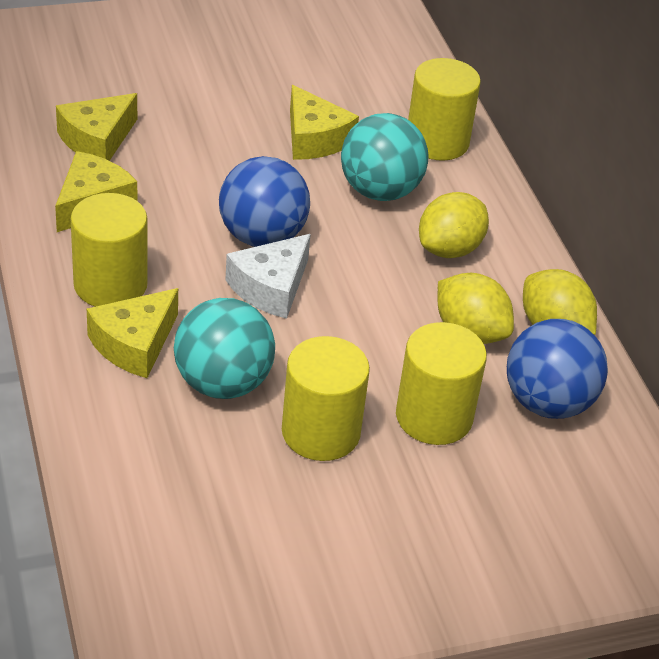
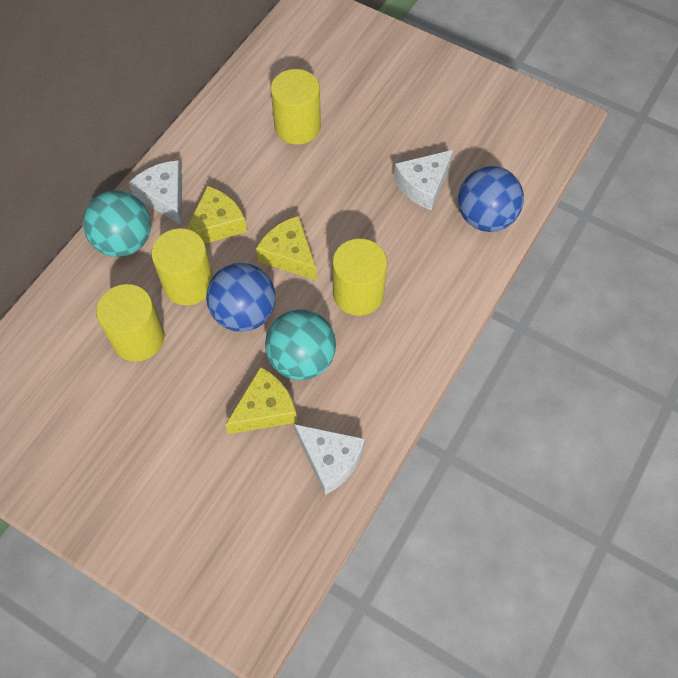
white cheese: 1 -> 3
yellow cheese: 4 -> 3
yellow lemon: 3 -> 0

